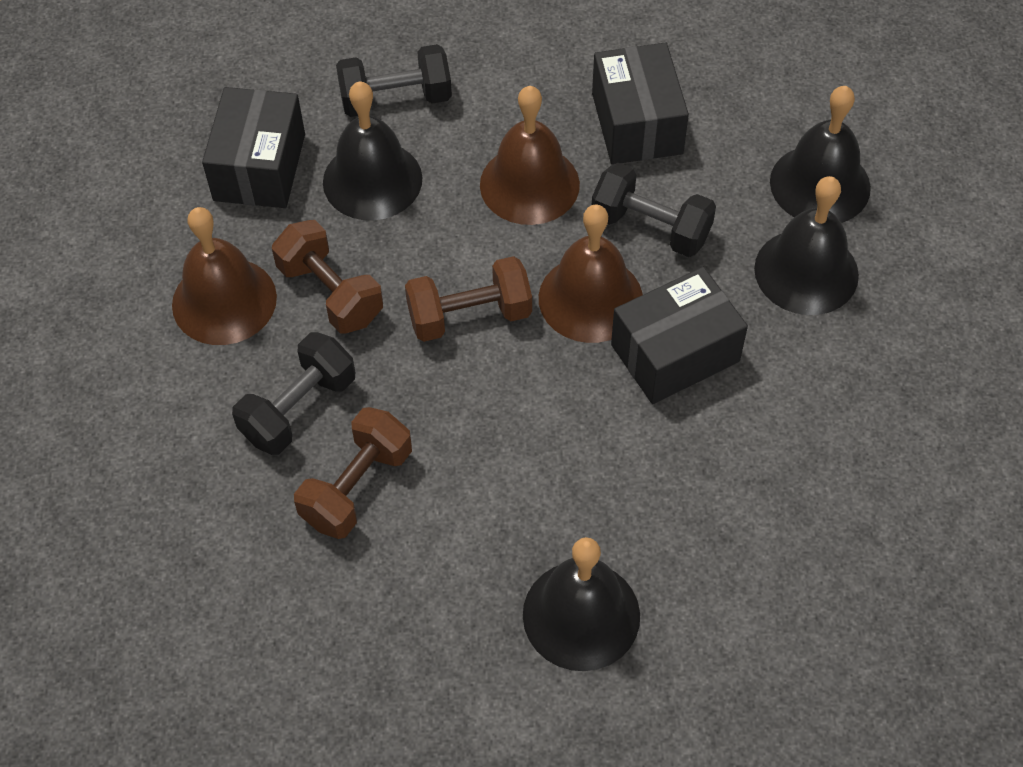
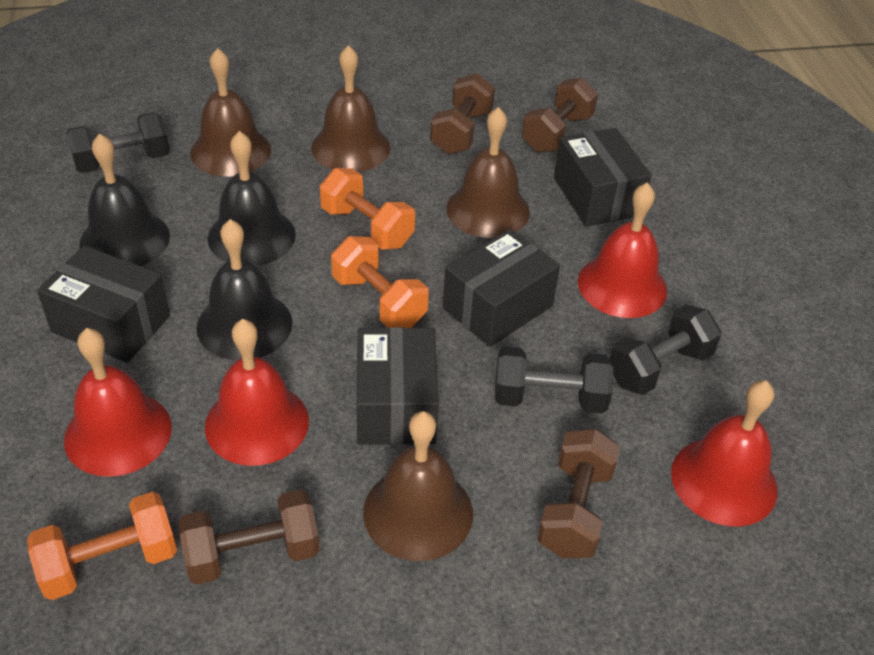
black bell: 4 -> 3
black box: 3 -> 4
brown bell: 3 -> 4
brown dumbbell: 3 -> 4
orange dumbbell: 0 -> 3
red bell: 0 -> 4

